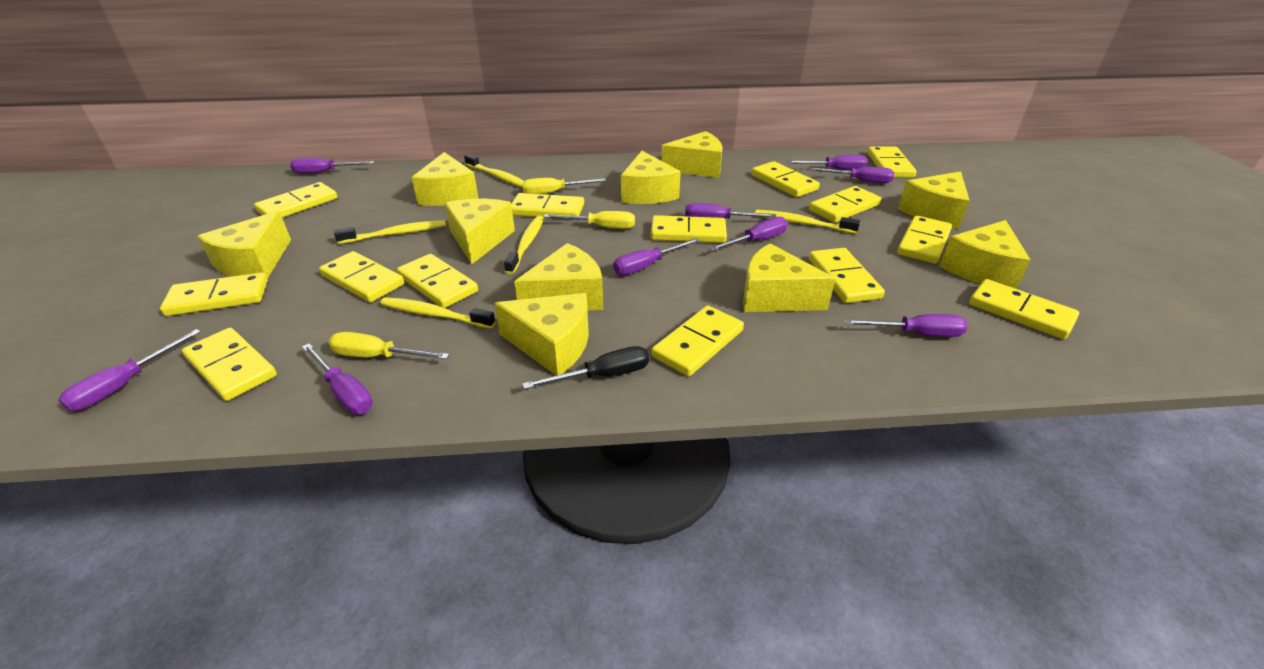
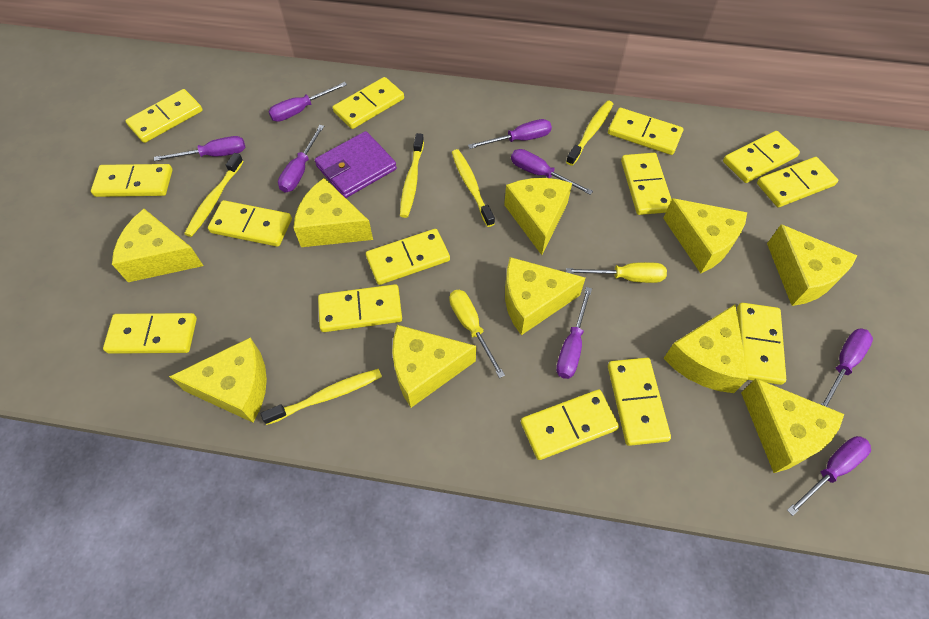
black screwdriver: 1 -> 0
purple screwdriver: 9 -> 8
purple wallet: 0 -> 1
yellow screwdriver: 3 -> 2

